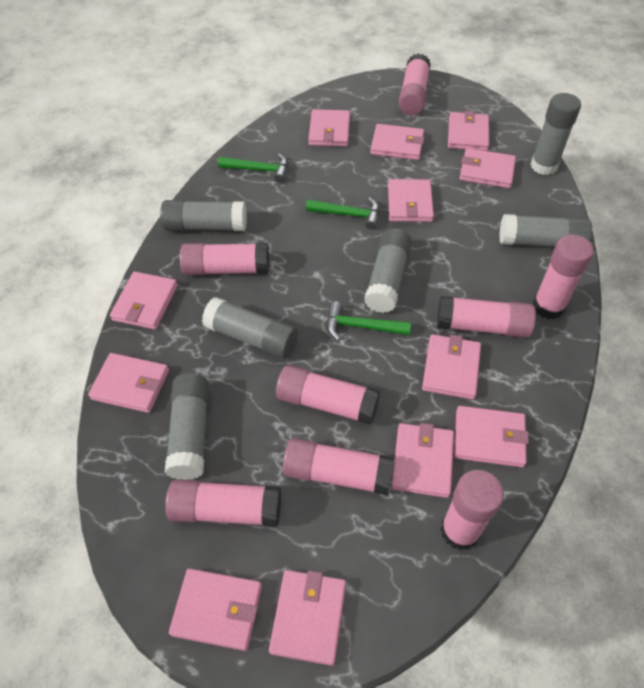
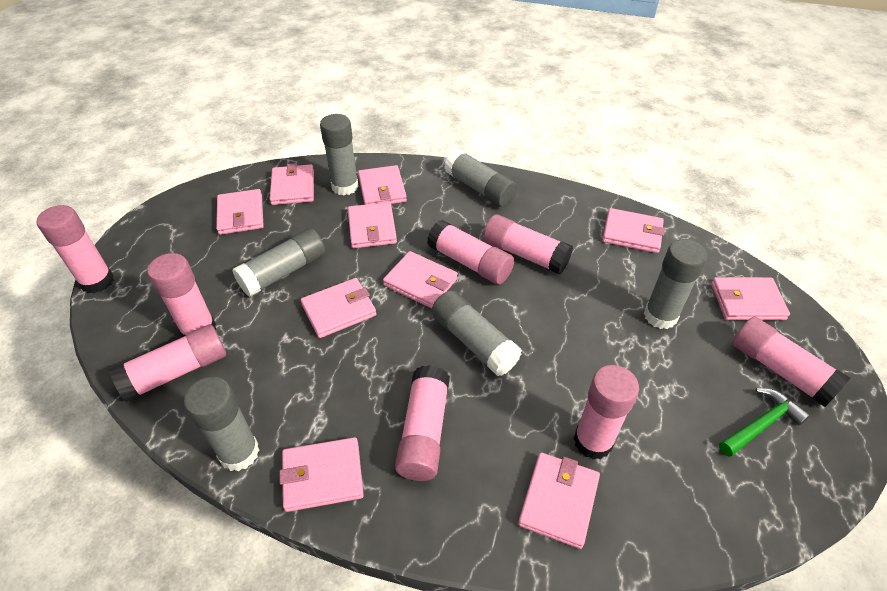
green hammer: 3 -> 1
pink wallet: 12 -> 10

